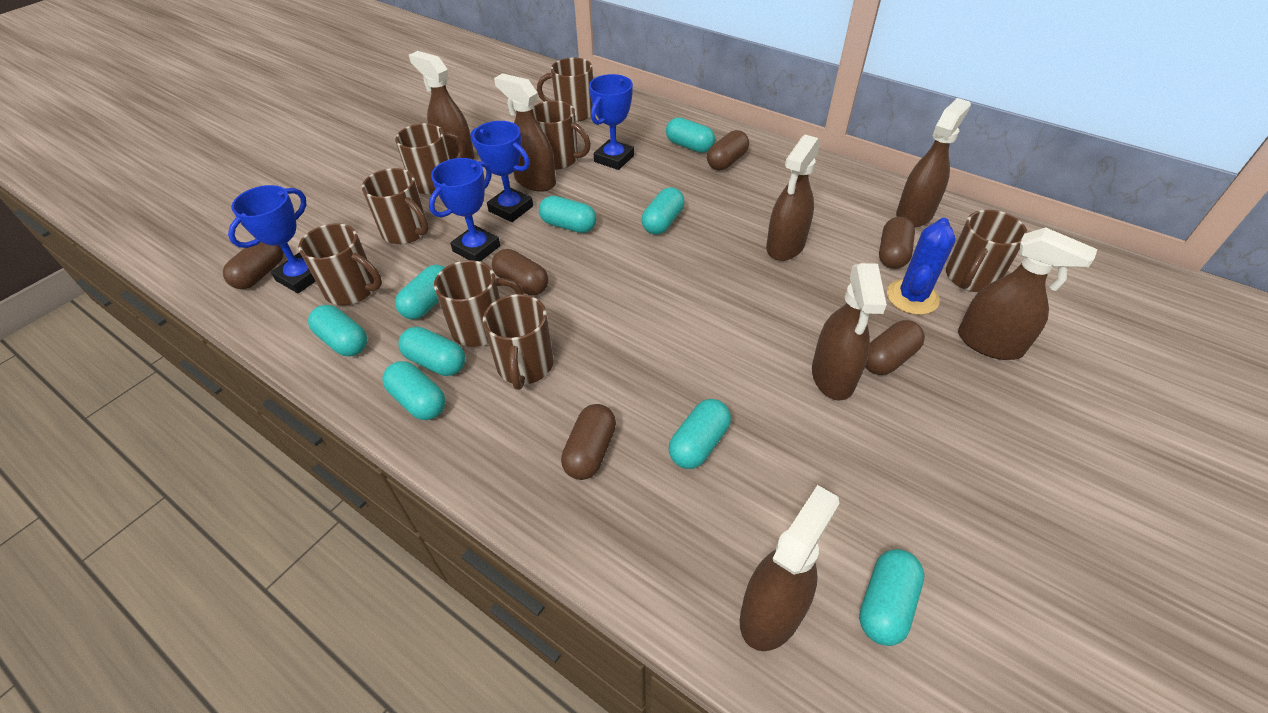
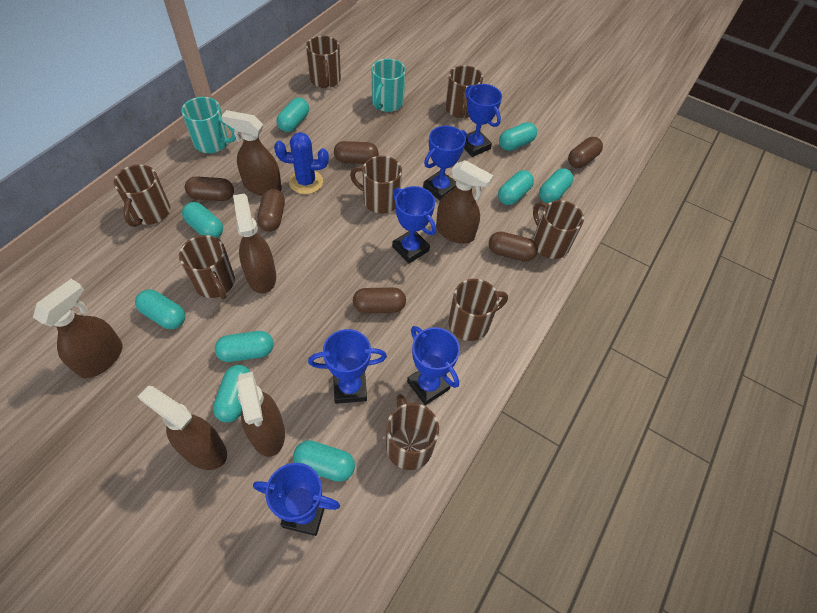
blue trophy: 4 -> 6
brown spray bottle: 7 -> 6
turquoise mug: 0 -> 2

